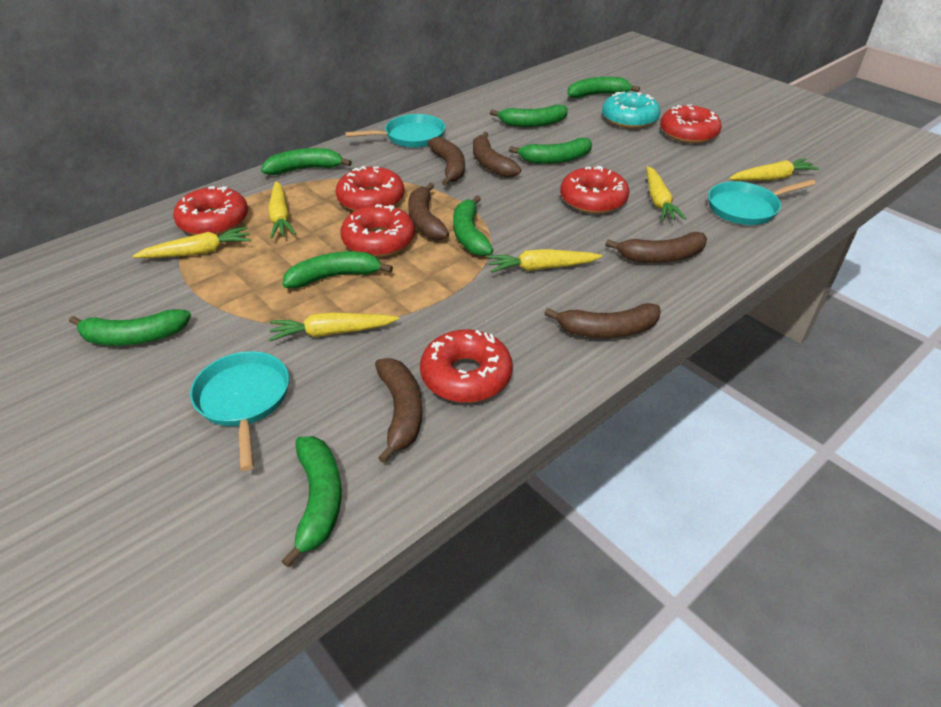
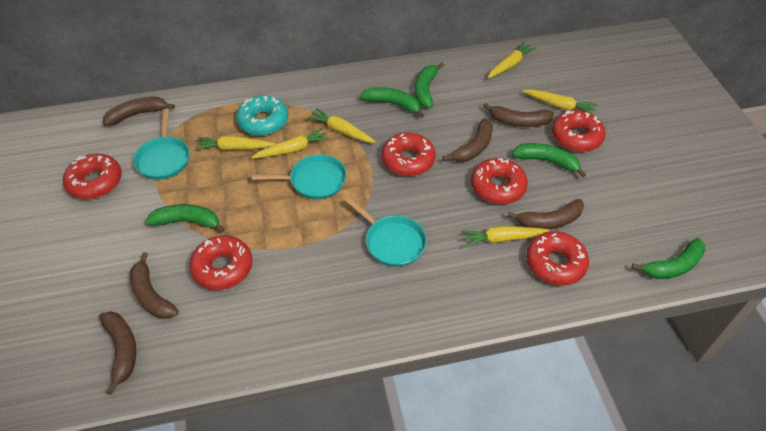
green banana: 8 -> 5

